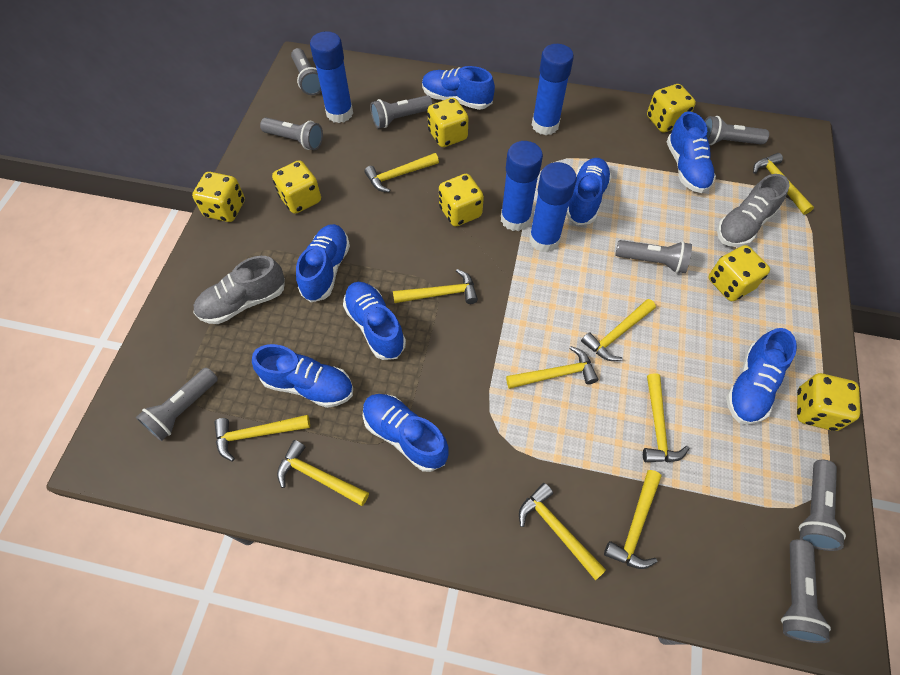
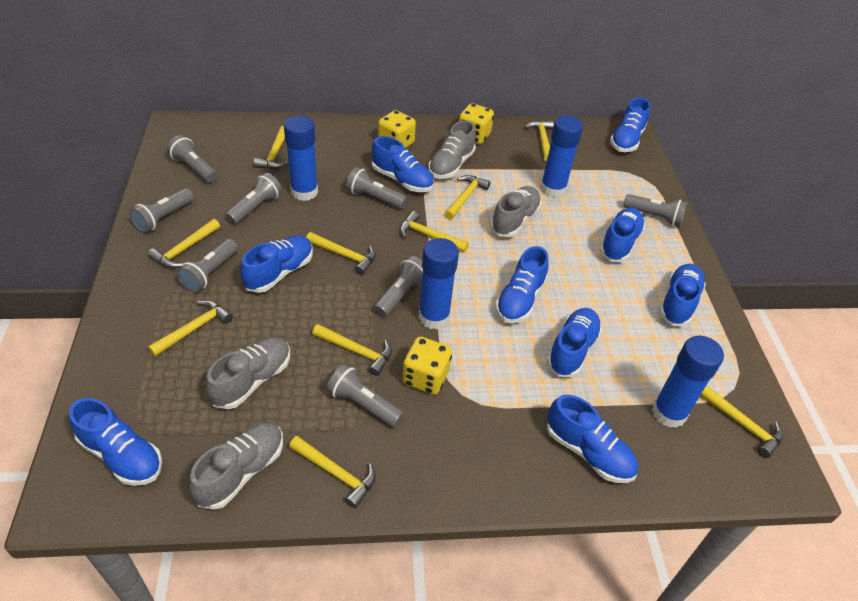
blue shoe: 8 -> 9
grey shoe: 2 -> 4
yellow dice: 7 -> 3

